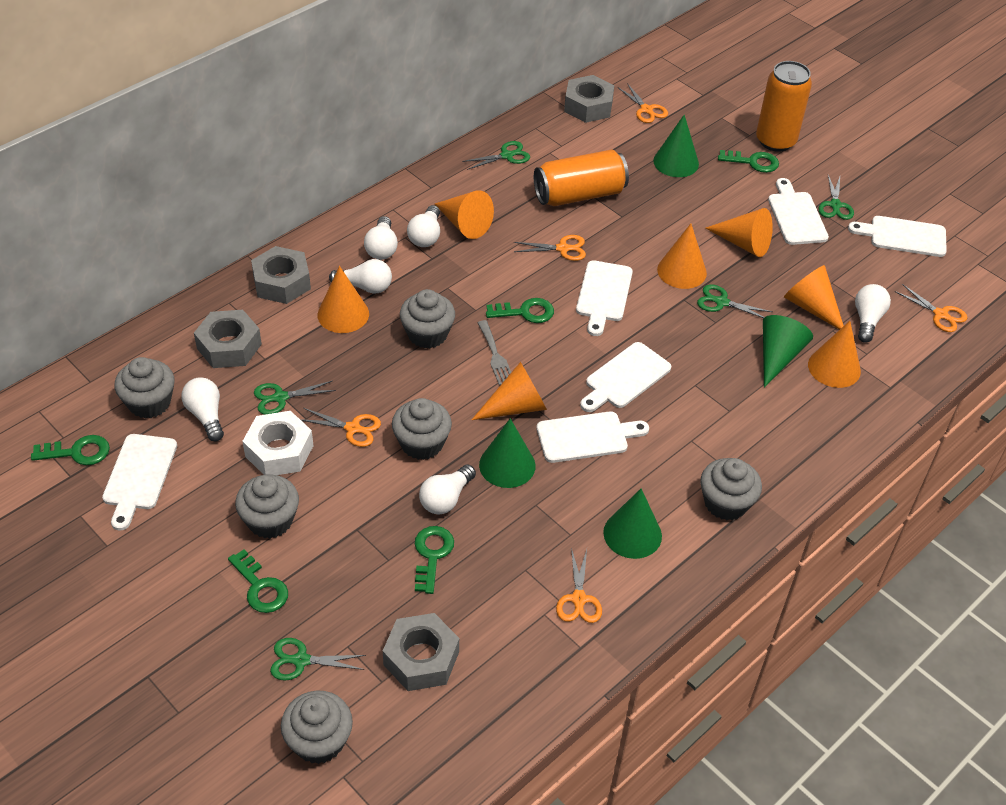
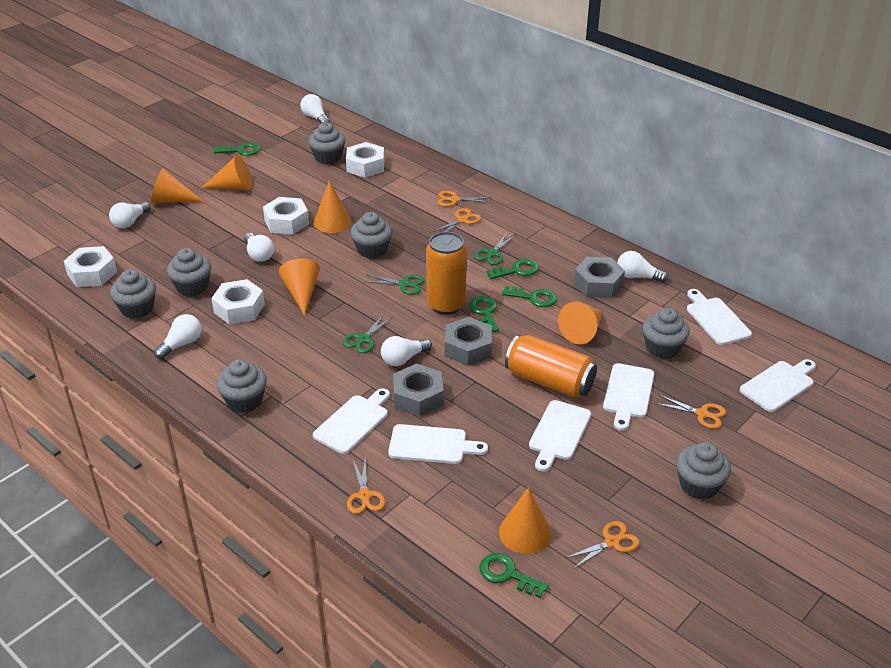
green cone: 4 -> 0
green scissors: 5 -> 3
grey cupcake: 6 -> 7
grey fork: 1 -> 0
grey nut: 4 -> 3
orange cone: 7 -> 6
white nut: 1 -> 4

